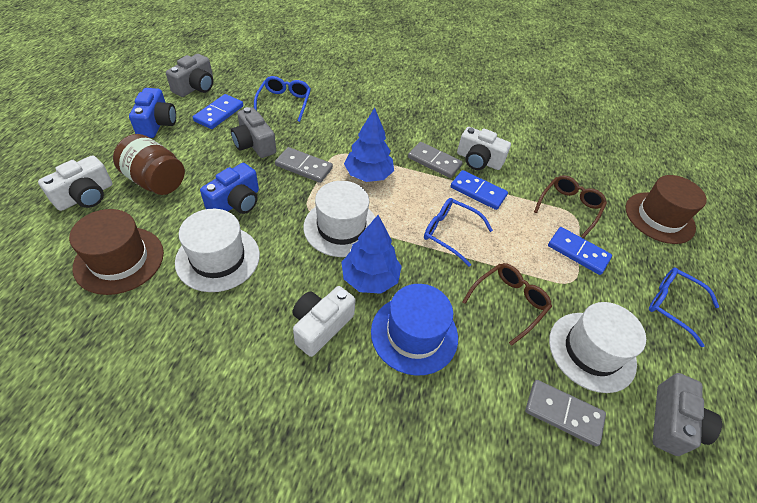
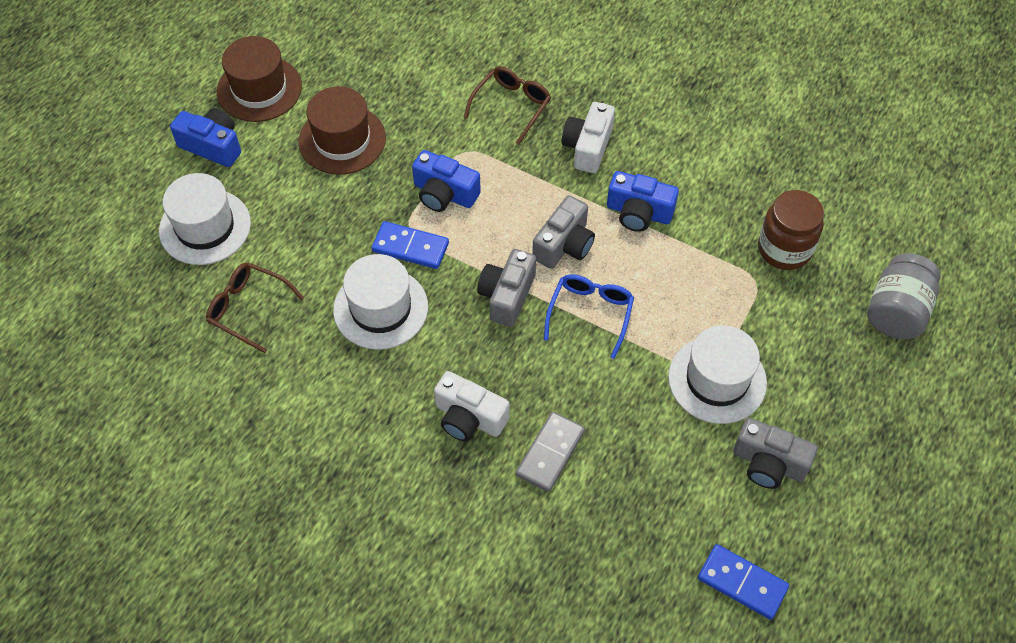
blue camera: 2 -> 3
blue domino: 3 -> 2
blue glasses: 3 -> 1
blue hat: 1 -> 0
blue tree: 2 -> 0
grey domino: 3 -> 1
grey jar: 0 -> 1
white camera: 3 -> 2

